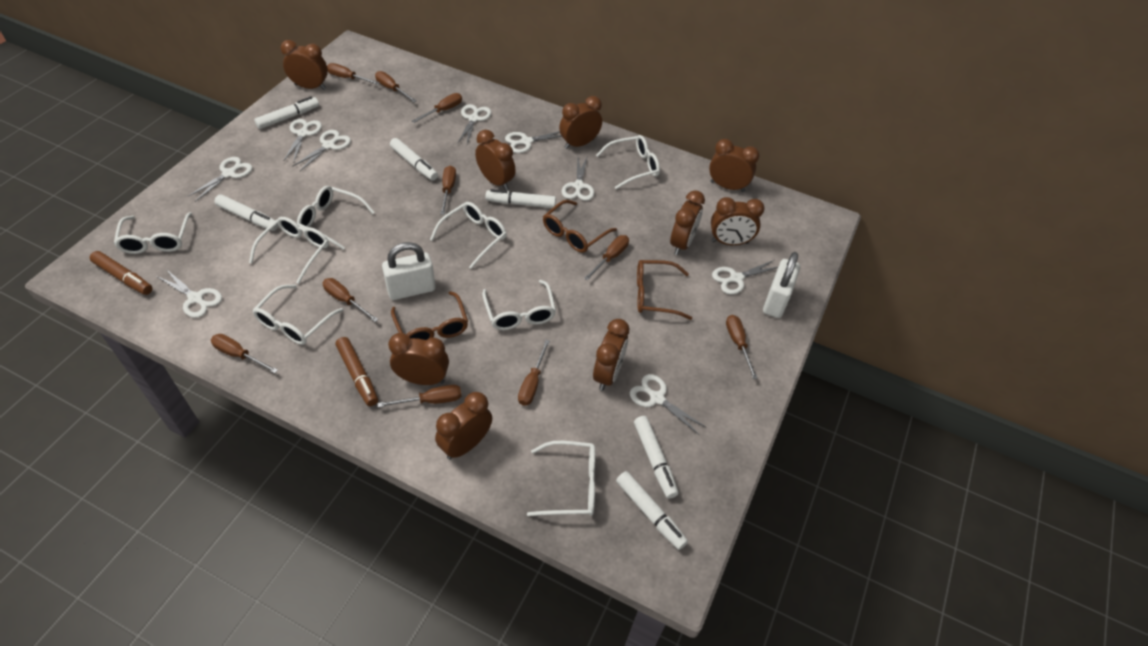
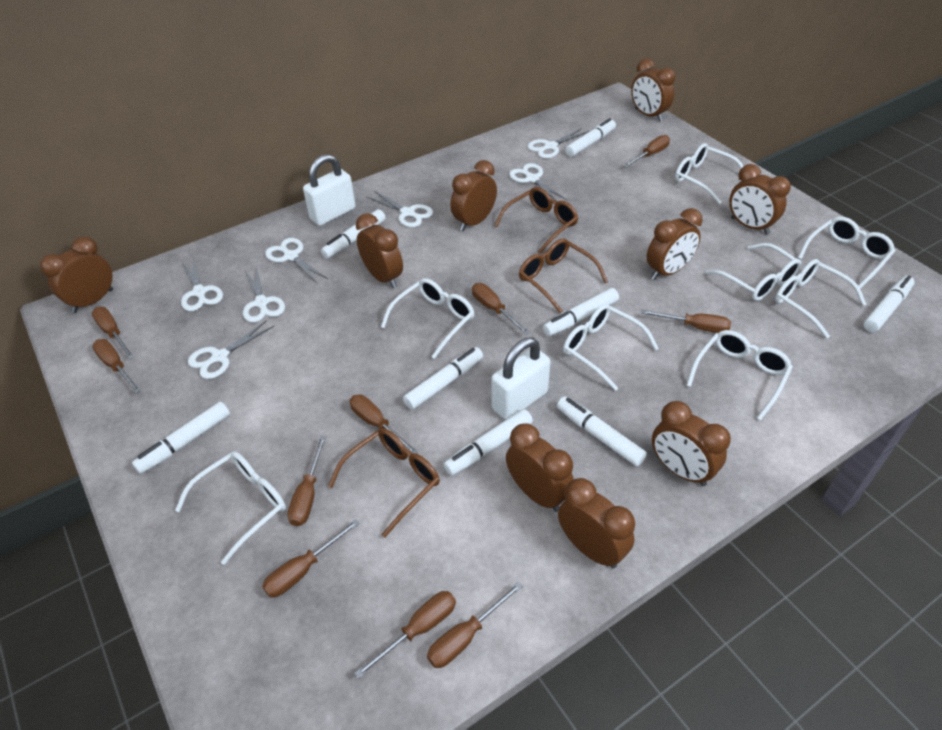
brown marker: 2 -> 0
white marker: 6 -> 8
white scissors: 9 -> 7

